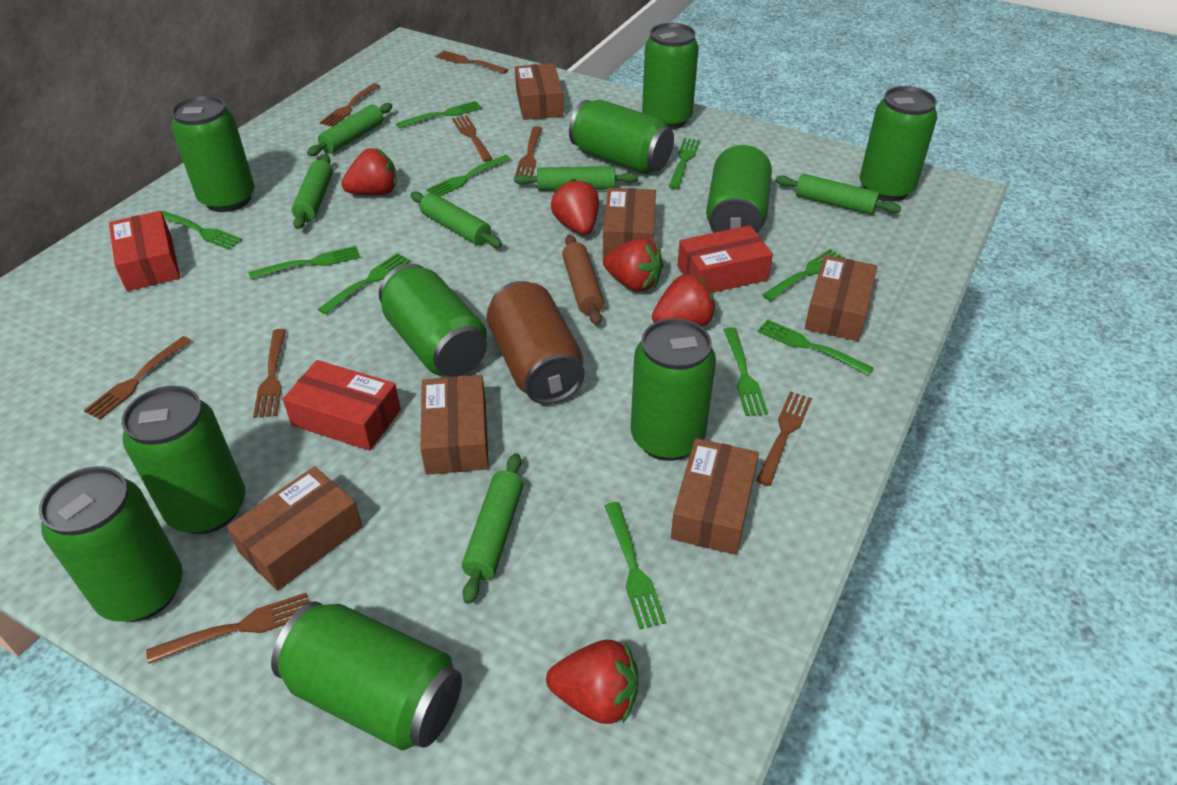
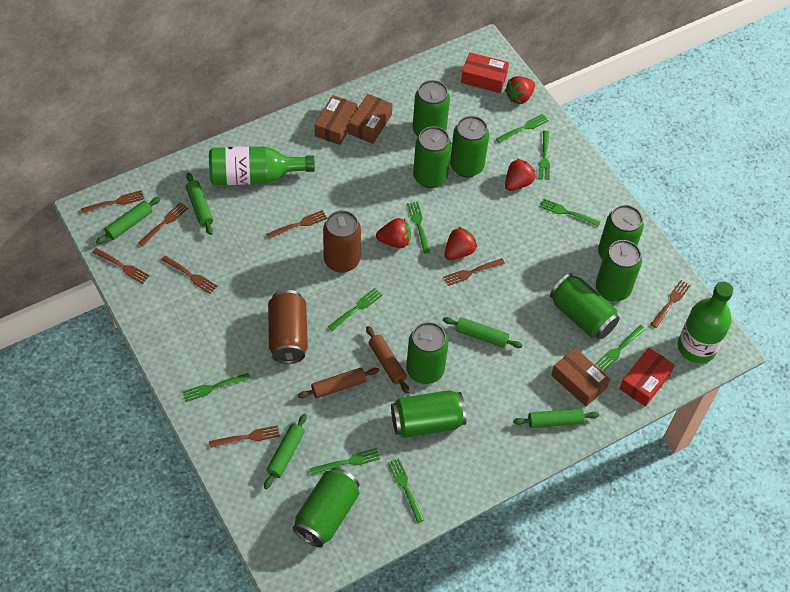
brown box: 6 -> 3
brown can: 1 -> 2
brown rolling pin: 1 -> 2
green bottle: 0 -> 2
green can: 10 -> 9
green fork: 10 -> 9
green rolling pin: 6 -> 5
red box: 3 -> 2
red strawberry: 5 -> 4

